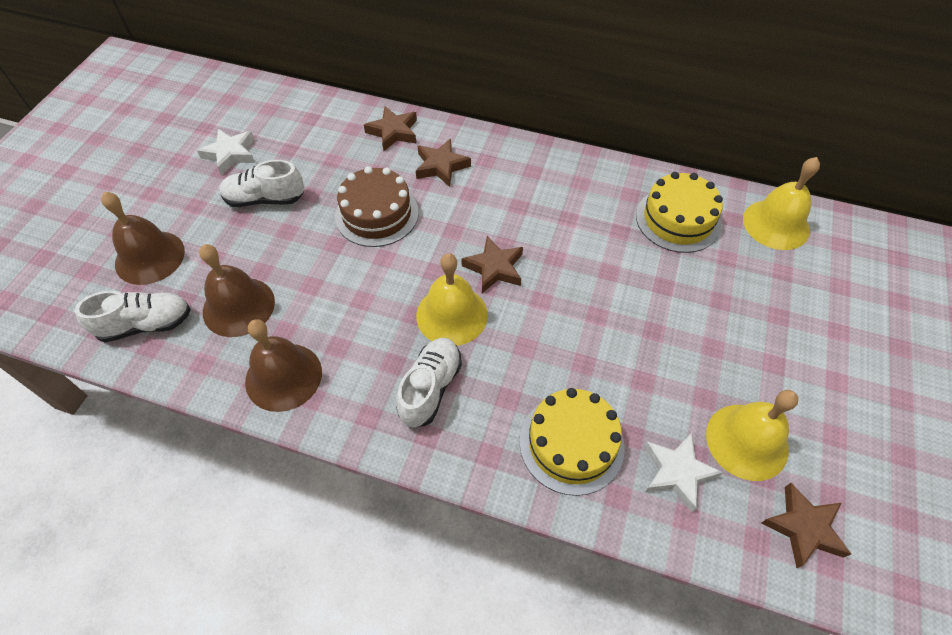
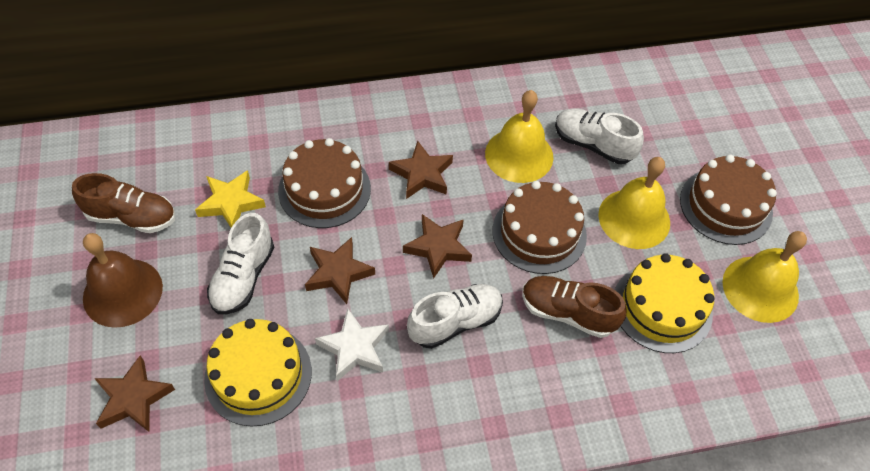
brown bell: 3 -> 1
brown cake: 1 -> 3
brown shoe: 0 -> 2
white star: 2 -> 1
yellow star: 0 -> 1

